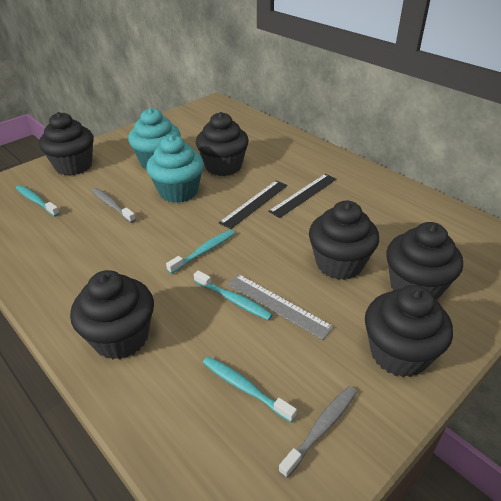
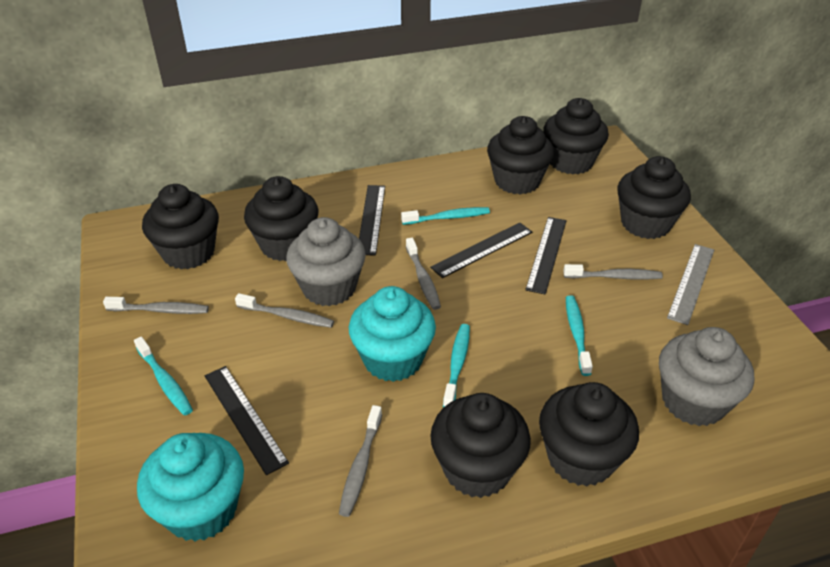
black cupcake: 6 -> 7
black ruler: 2 -> 4
grey cupcake: 0 -> 2
grey toothbrush: 2 -> 5

